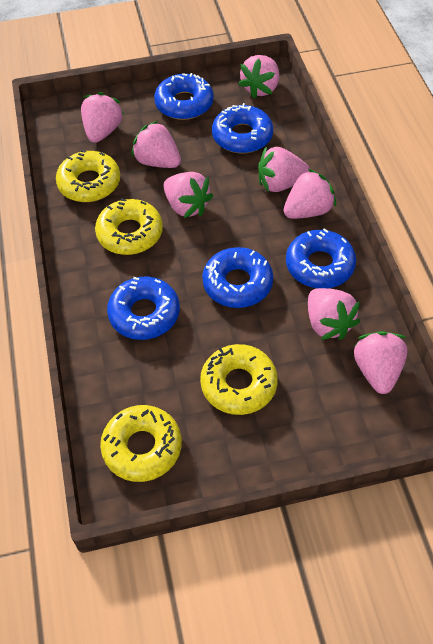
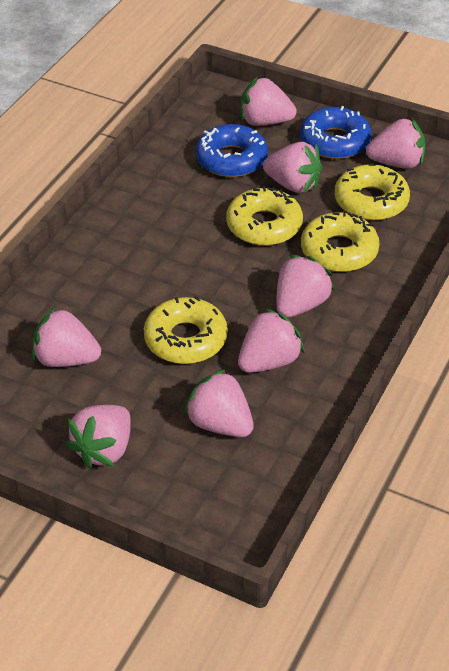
blue donut: 5 -> 2

